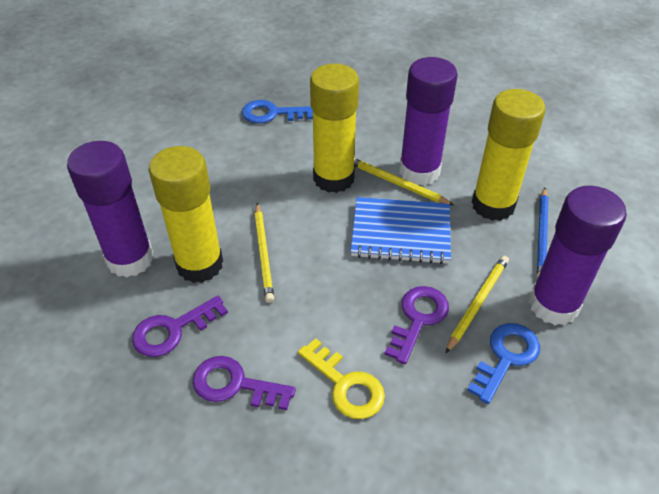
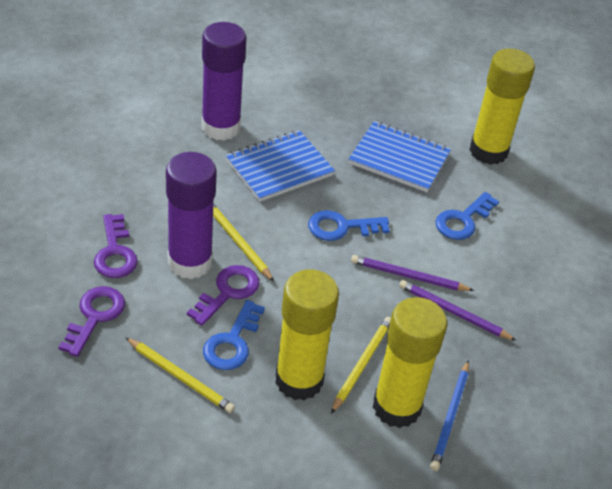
blue key: 2 -> 3
blue notebook: 1 -> 2
purple glue stick: 3 -> 2
purple pencil: 0 -> 2
yellow key: 1 -> 0

